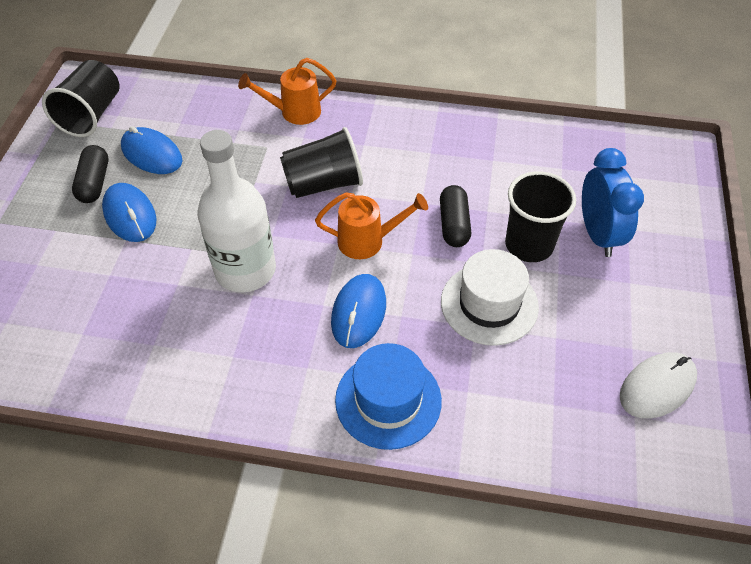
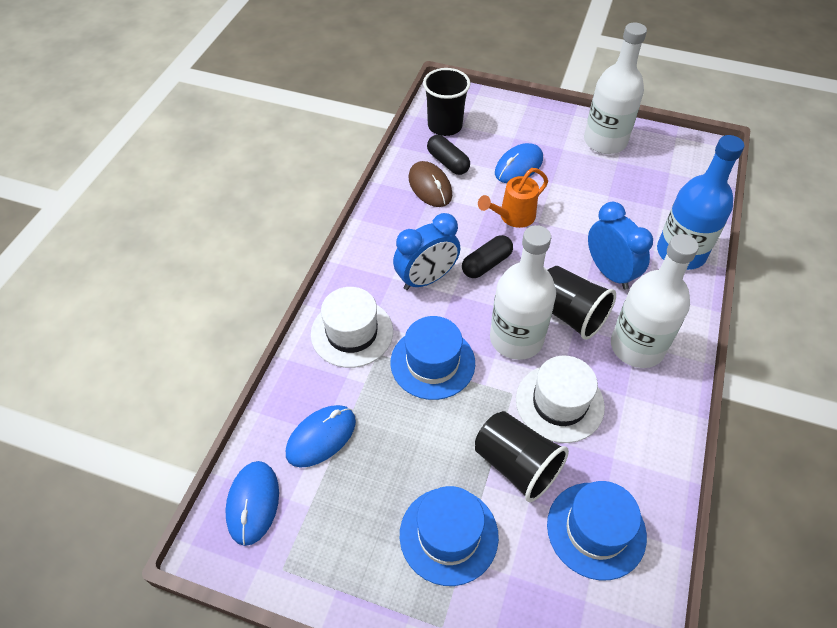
blue bottle: 0 -> 1
blue clock: 1 -> 2
blue hat: 1 -> 3
brown mouse: 0 -> 1
orange watering can: 2 -> 1
white bottle: 1 -> 3
white hat: 1 -> 2
white mouse: 1 -> 0

